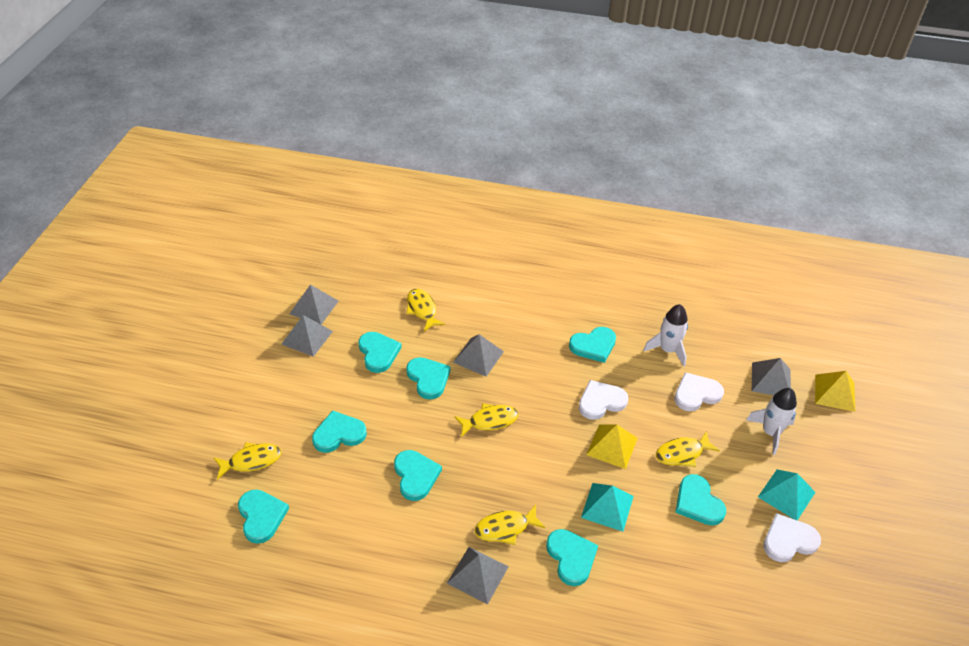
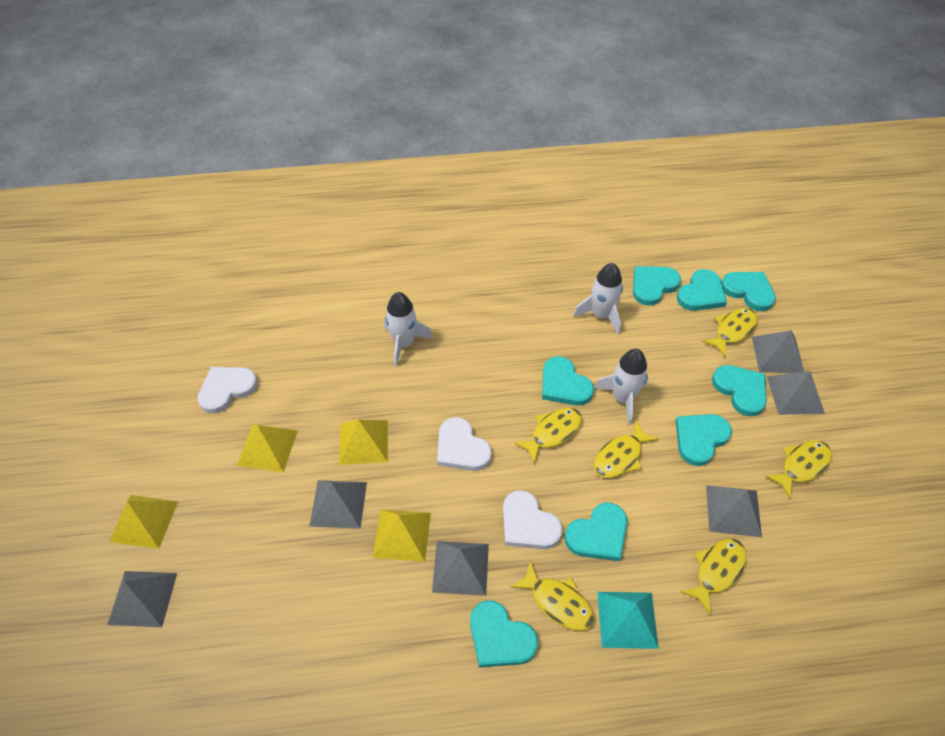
grey pyramid: 5 -> 6
turquoise pyramid: 2 -> 1
white rocket: 2 -> 3
yellow fish: 5 -> 6
yellow pyramid: 2 -> 4

